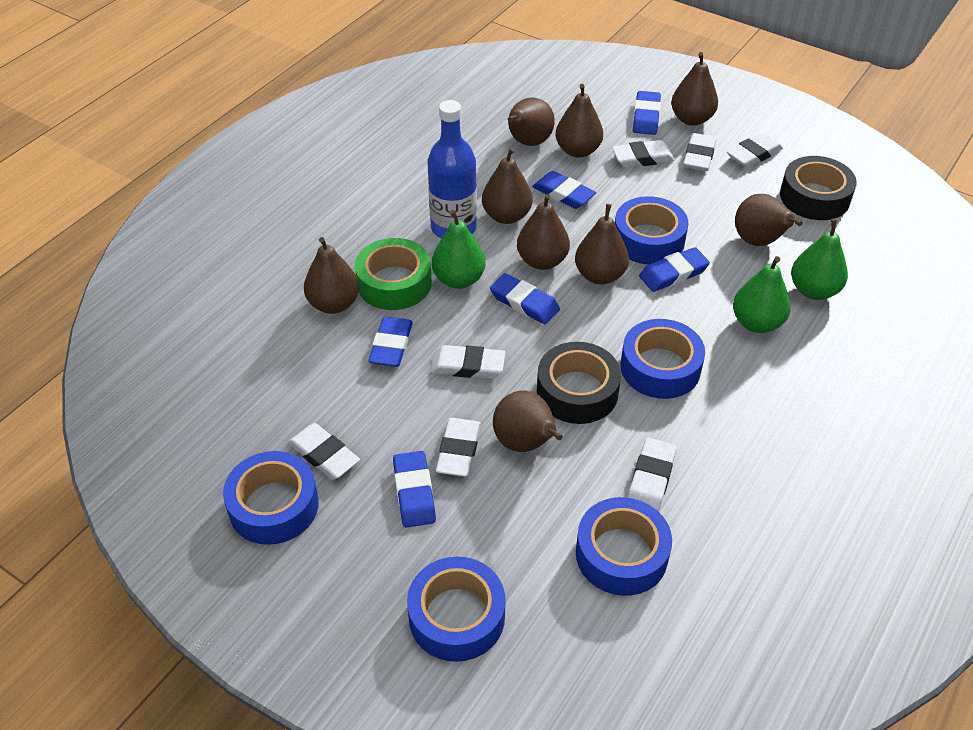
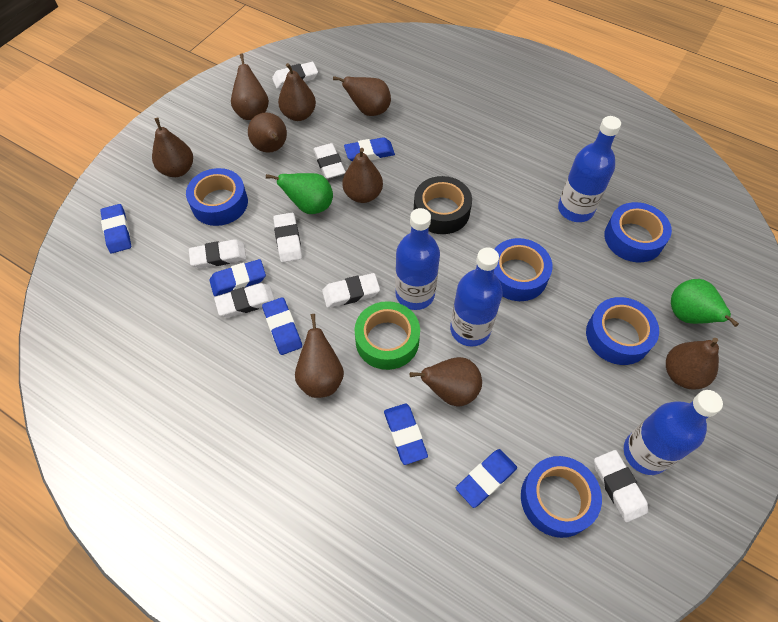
black tape: 2 -> 1
blue bottle: 1 -> 4
green pear: 3 -> 2

